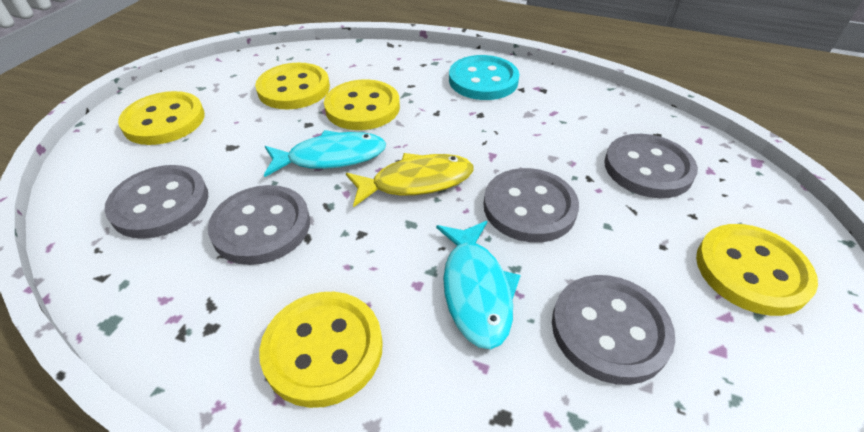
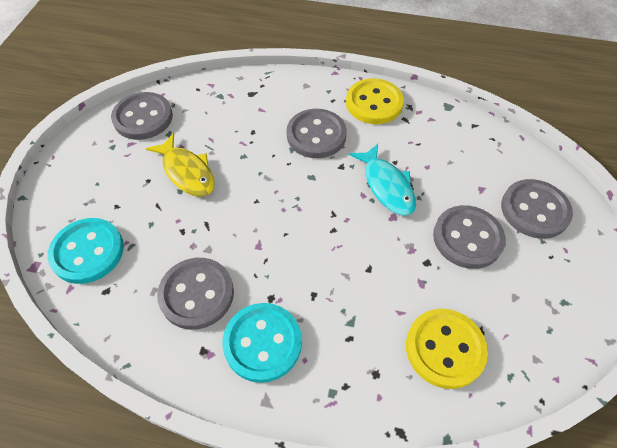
turquoise button: 1 -> 2
turquoise fish: 2 -> 1
yellow button: 5 -> 2

